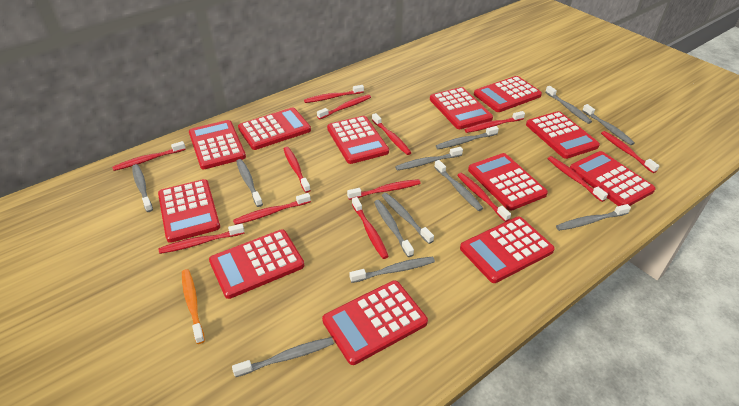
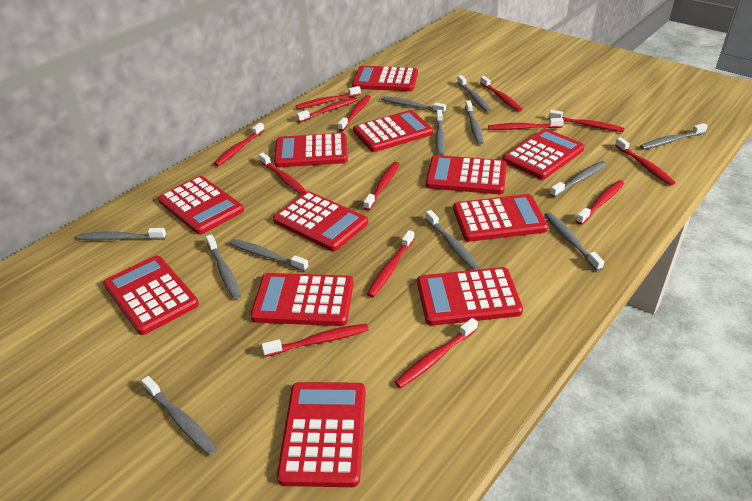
orange toothbrush: 1 -> 0
red toothbrush: 13 -> 14

